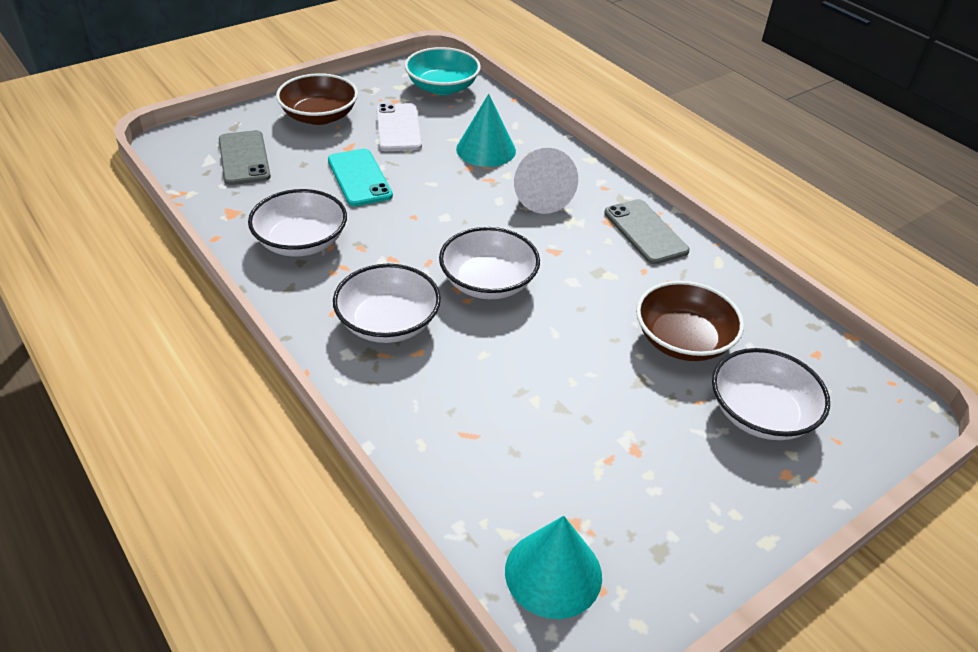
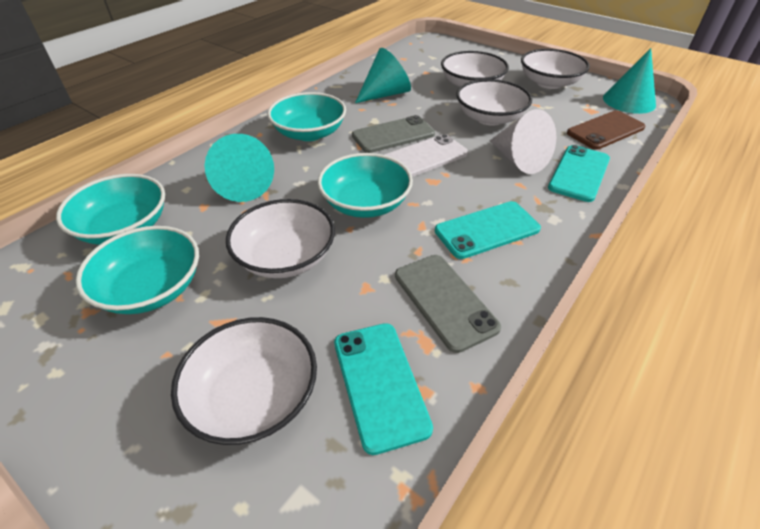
brown bowl: 2 -> 0
brown phone: 0 -> 1
turquoise bowl: 1 -> 4
turquoise cone: 2 -> 3
turquoise phone: 1 -> 3
white bowl: 4 -> 5

